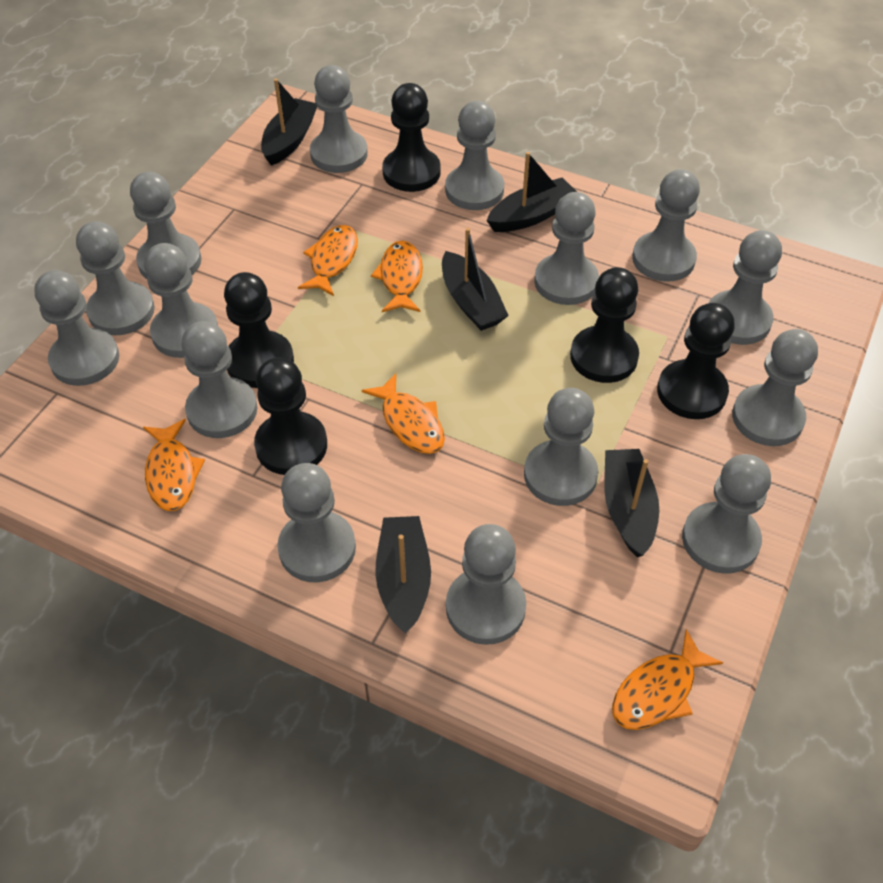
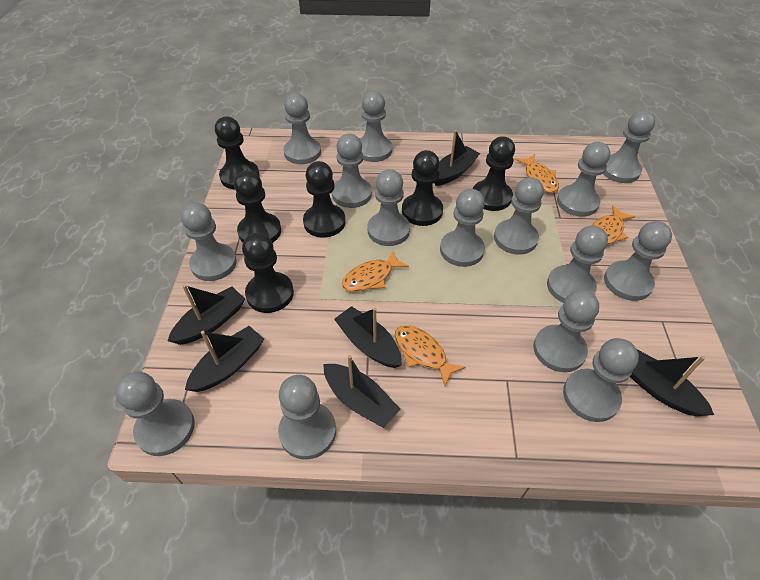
black boat: 5 -> 6
black pawn: 5 -> 6
orange fish: 5 -> 4

